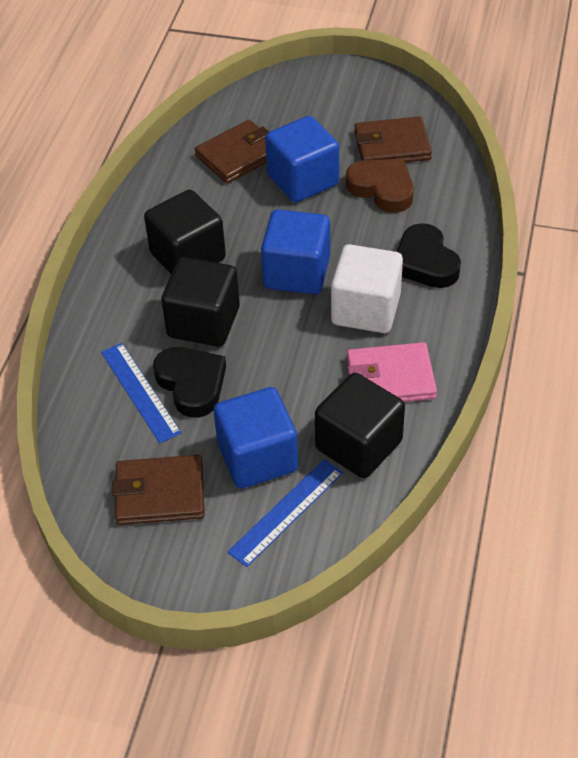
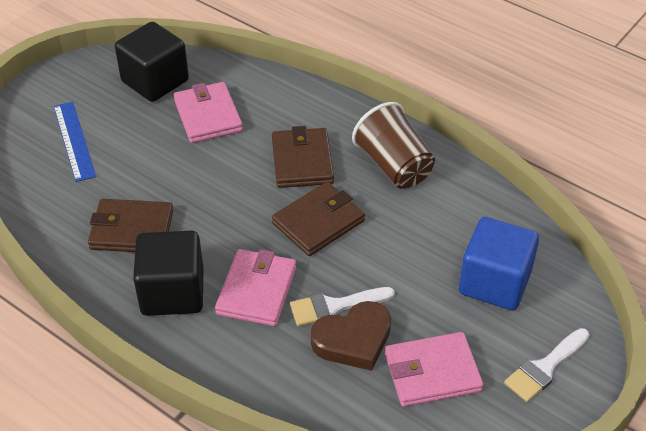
black cube: 3 -> 2
black heart: 2 -> 0
blue cube: 3 -> 1
blue ruler: 2 -> 1
brown cup: 0 -> 1
pink wallet: 1 -> 3
white brush: 0 -> 2
white cube: 1 -> 0

